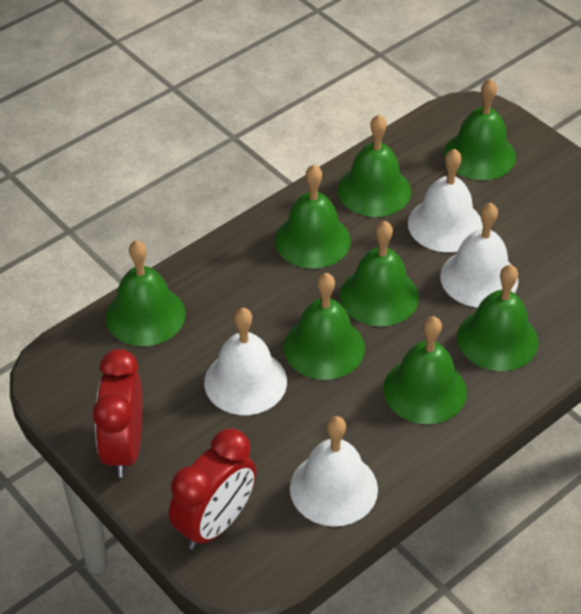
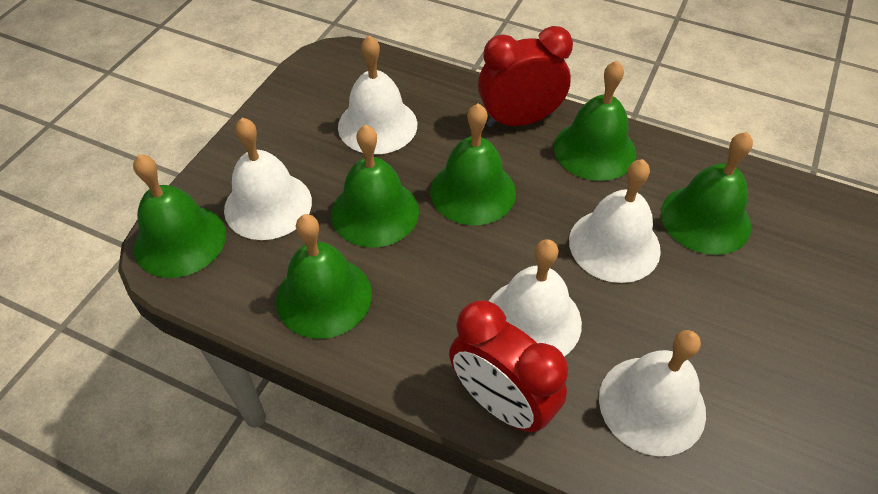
green bell: 8 -> 6
white bell: 4 -> 5

